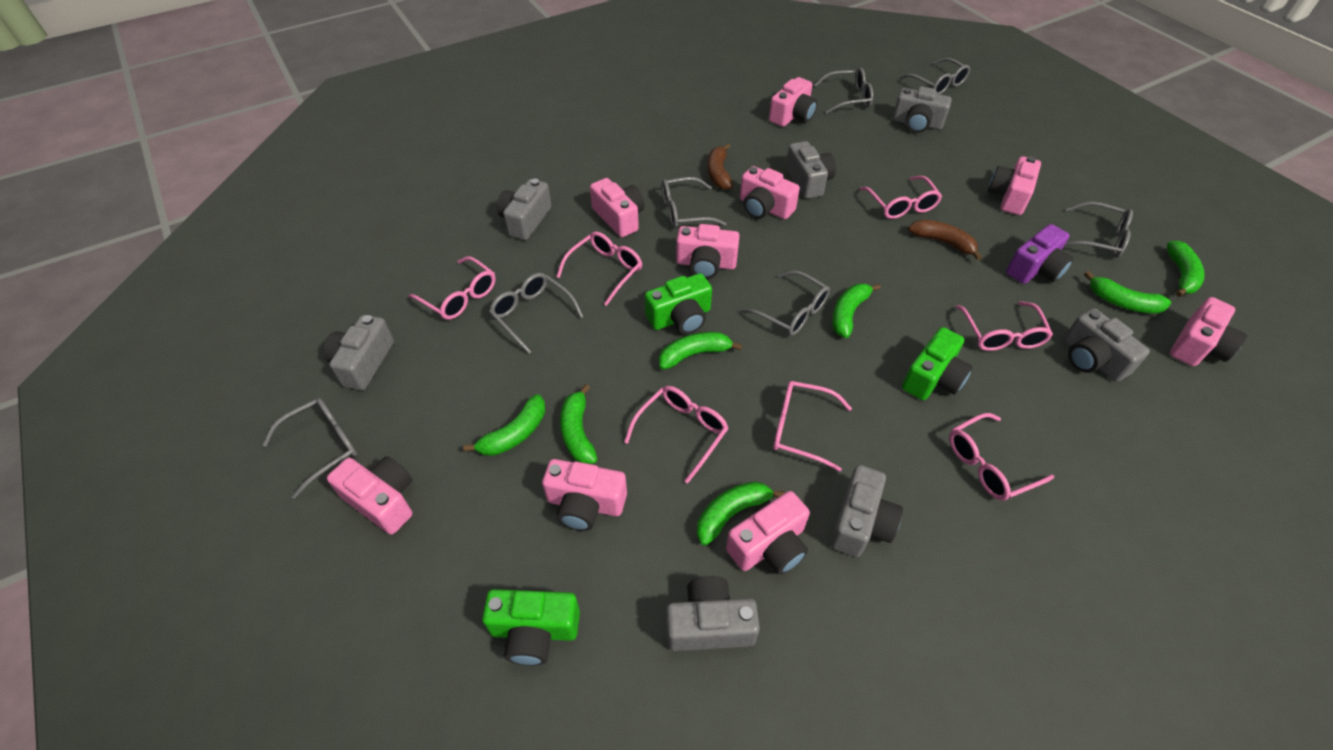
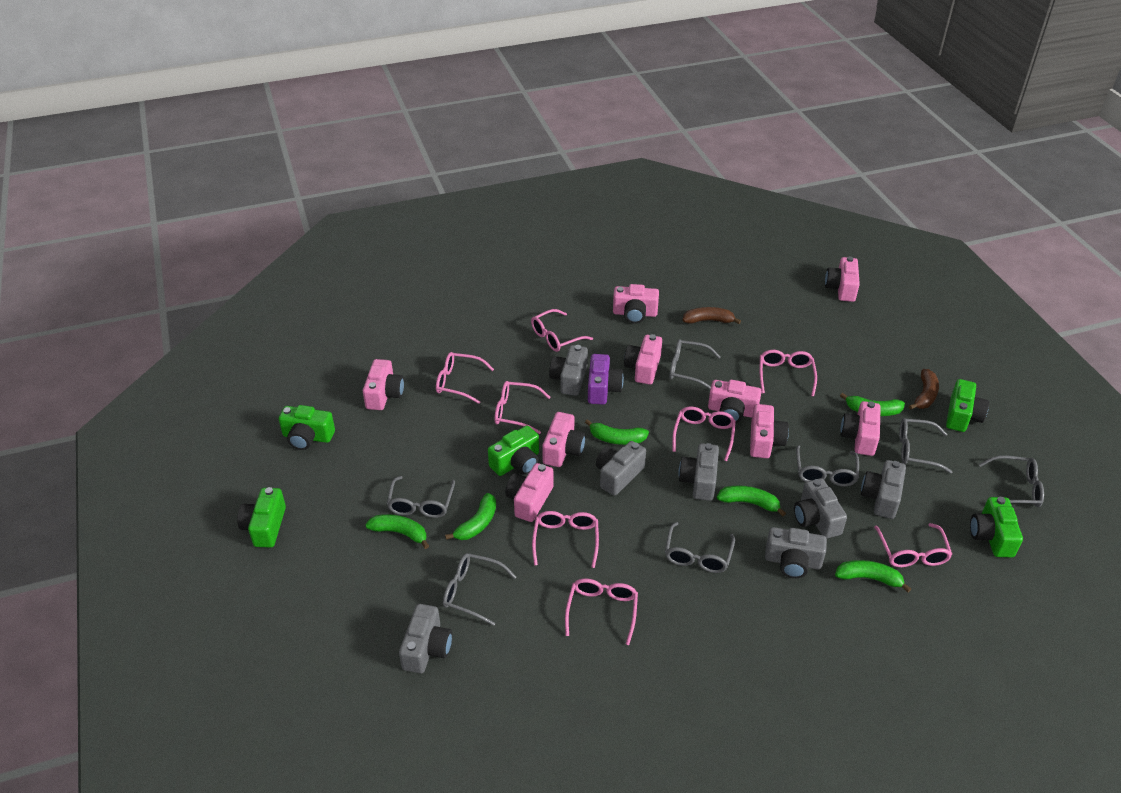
green banana: 7 -> 6
green camera: 3 -> 5
pink glasses: 7 -> 8

